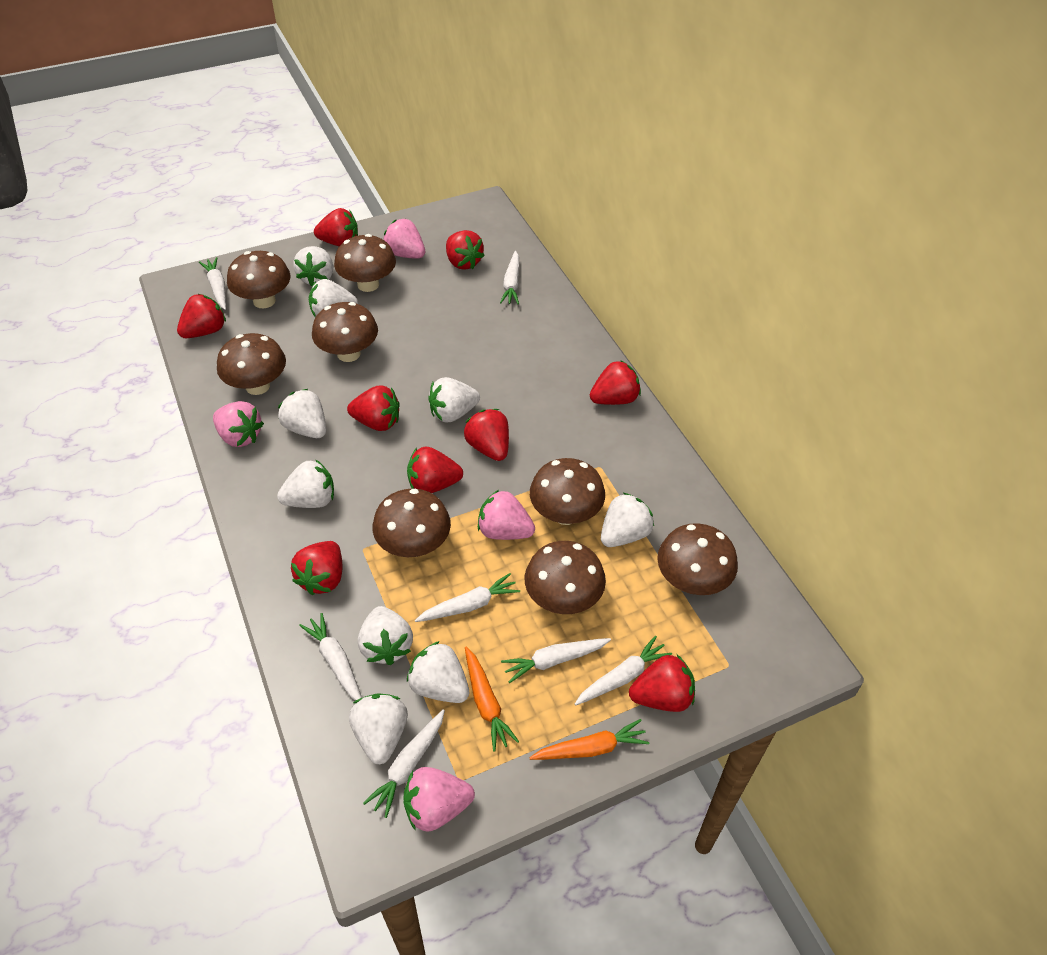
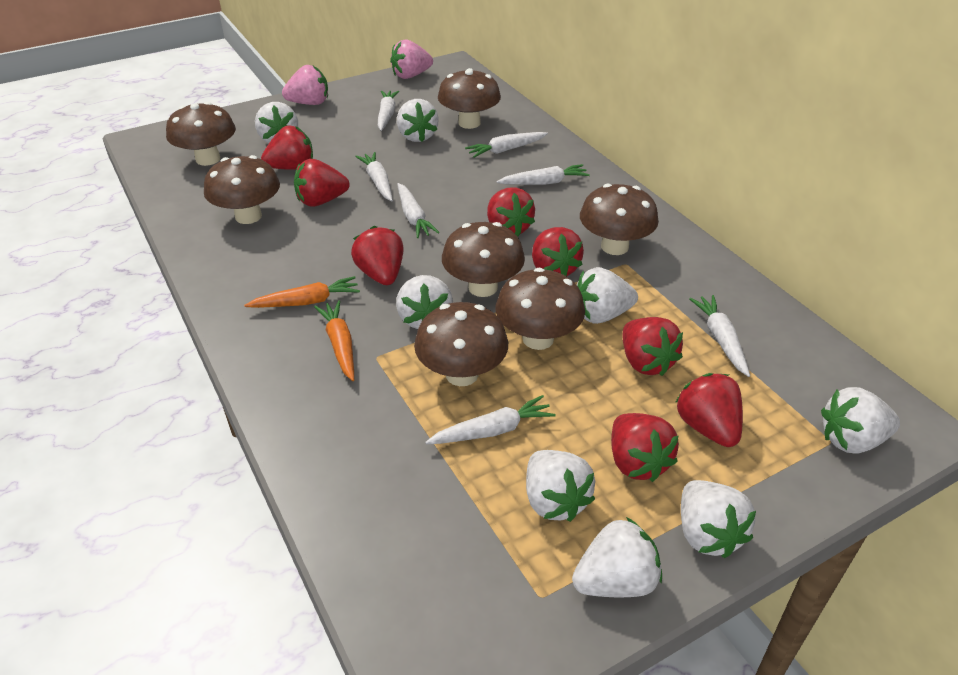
brown mushroom: 8 -> 7
pink strawberry: 4 -> 2
red strawberry: 9 -> 8
white strawberry: 9 -> 8

